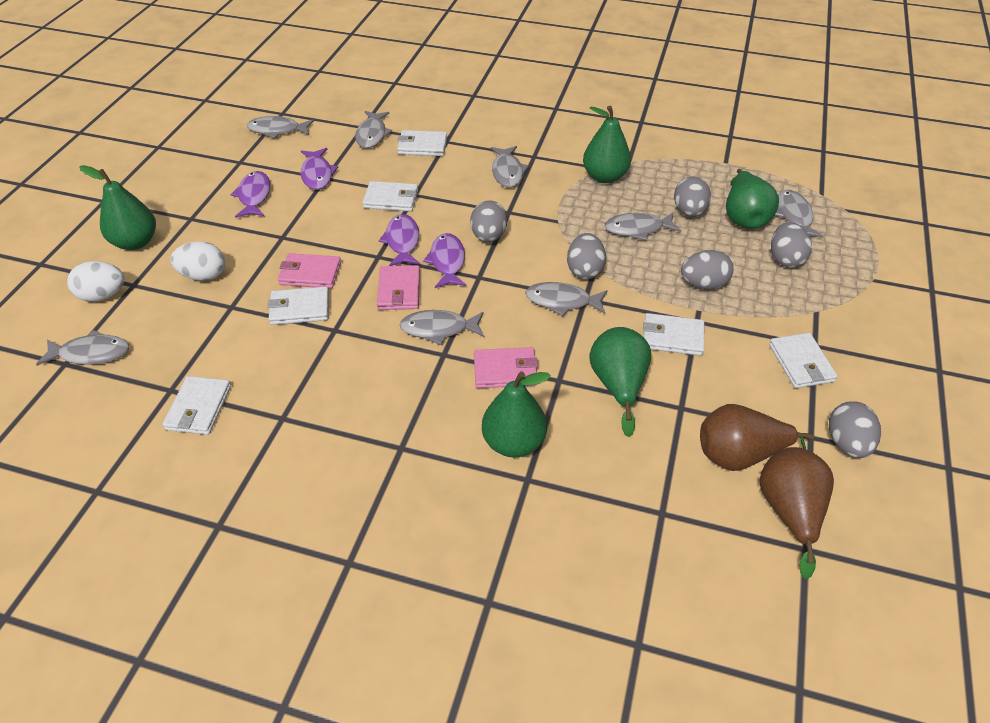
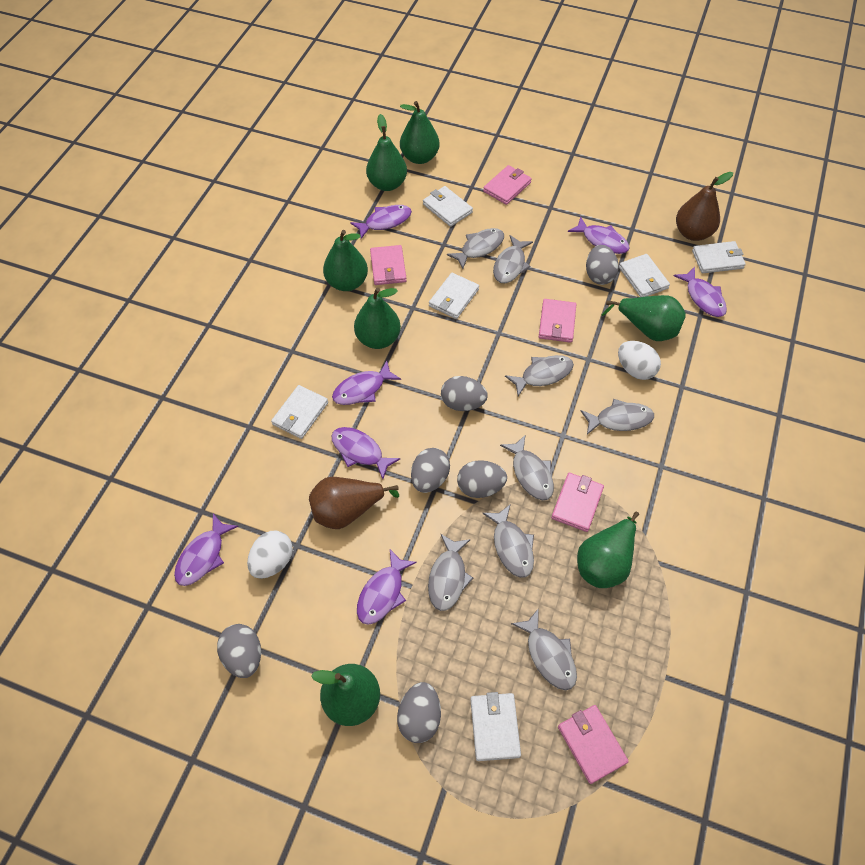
green pear: 5 -> 7
pink wallet: 3 -> 5
purple fish: 4 -> 7

